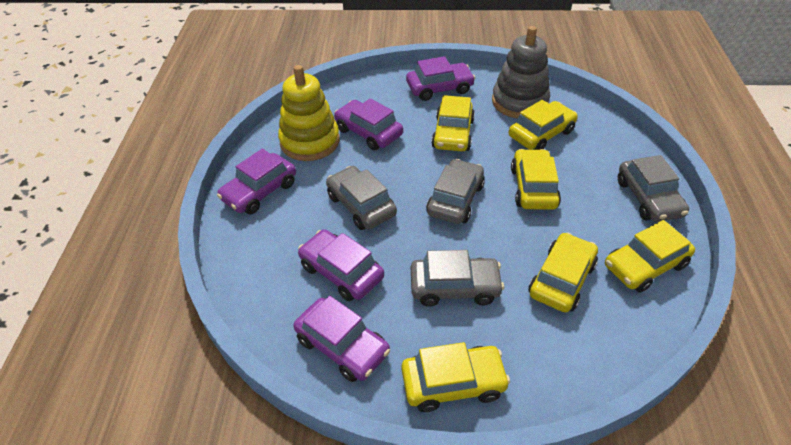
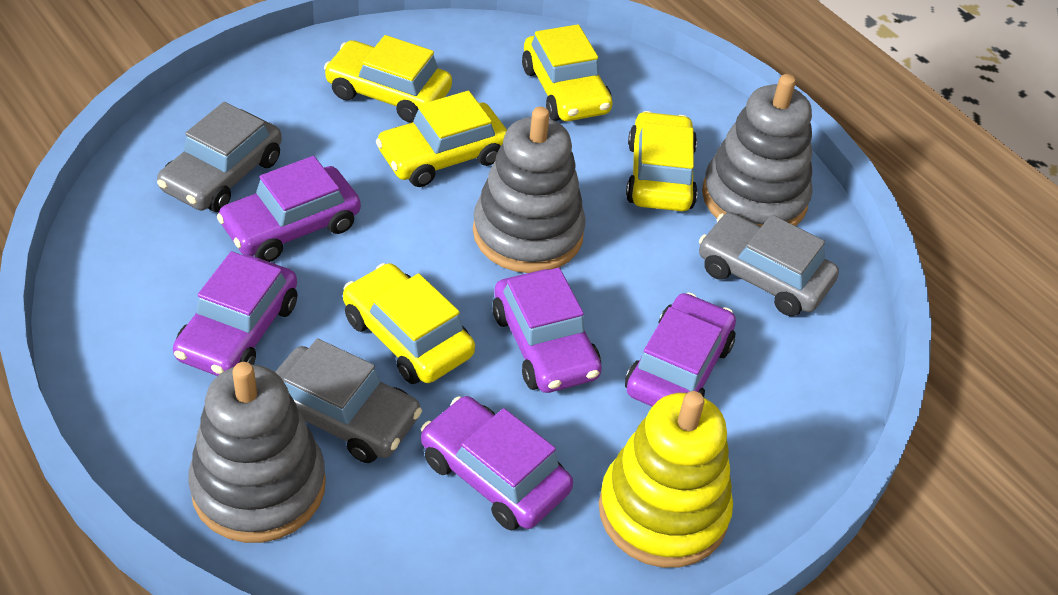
grey car: 4 -> 3
grey stacking toy: 1 -> 3
yellow car: 6 -> 5

